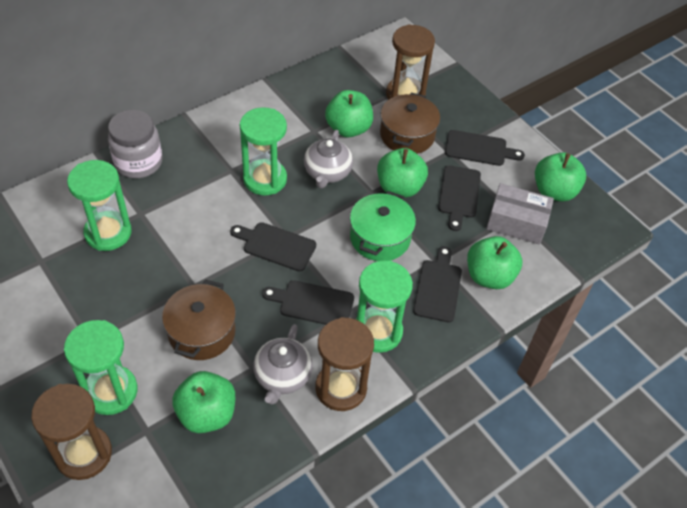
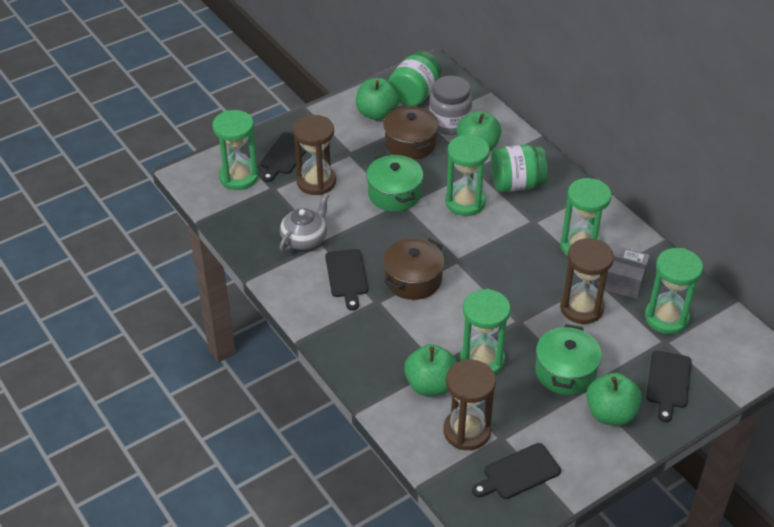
black cutting board: 5 -> 4
green apple: 5 -> 4
green hourglass: 4 -> 5
green jar: 0 -> 2
green pot: 1 -> 2
grey teapot: 2 -> 1

